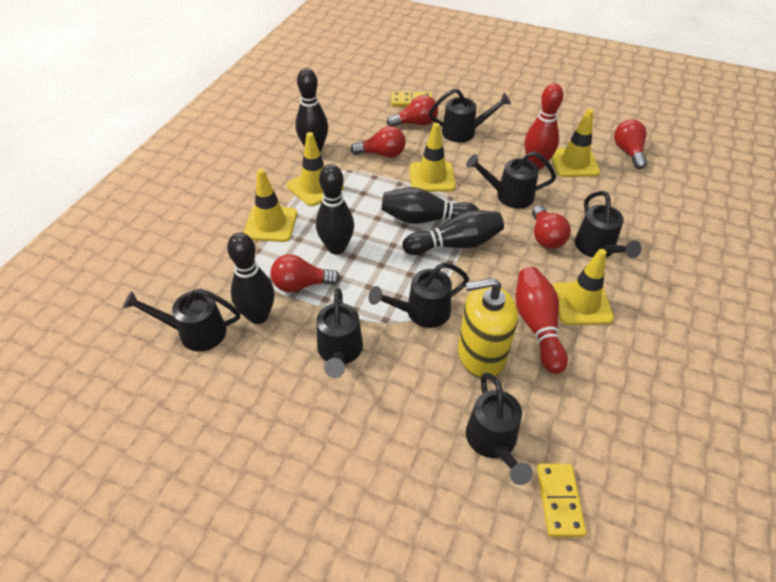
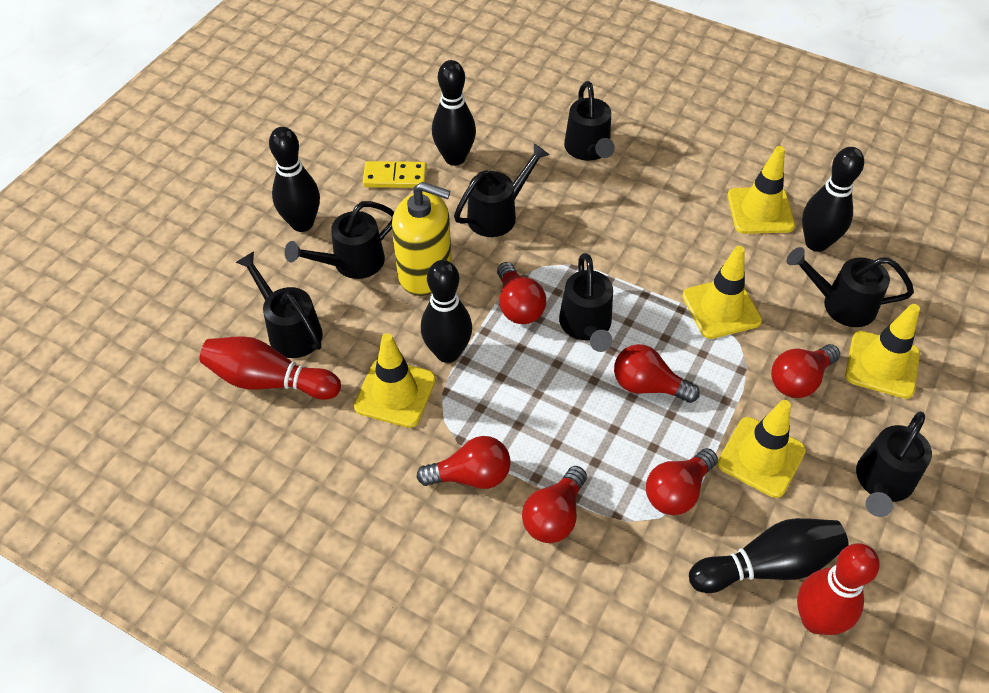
red light bulb: 5 -> 6
yellow domino: 2 -> 1

